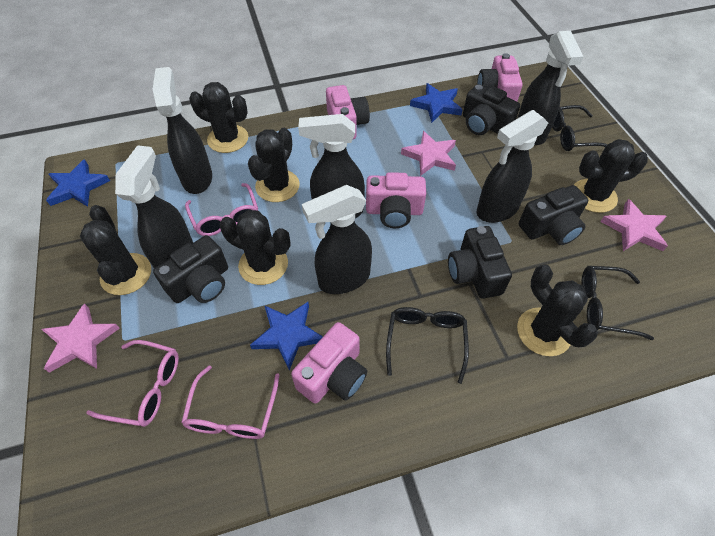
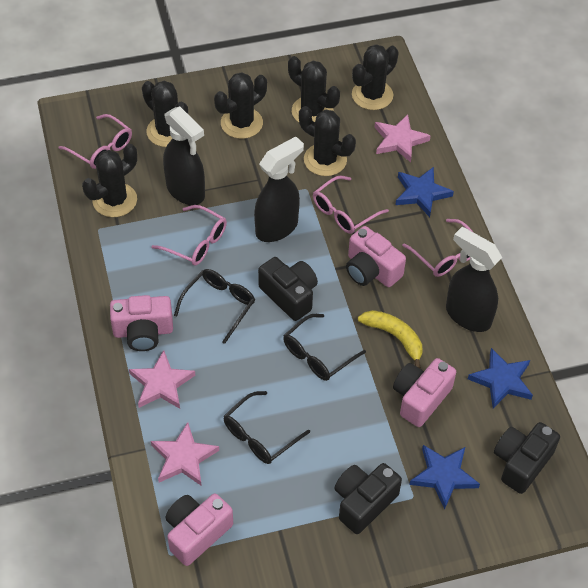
black camera: 4 -> 3
black spray bottle: 6 -> 3
pink glasses: 3 -> 4
yellow banana: 0 -> 1

